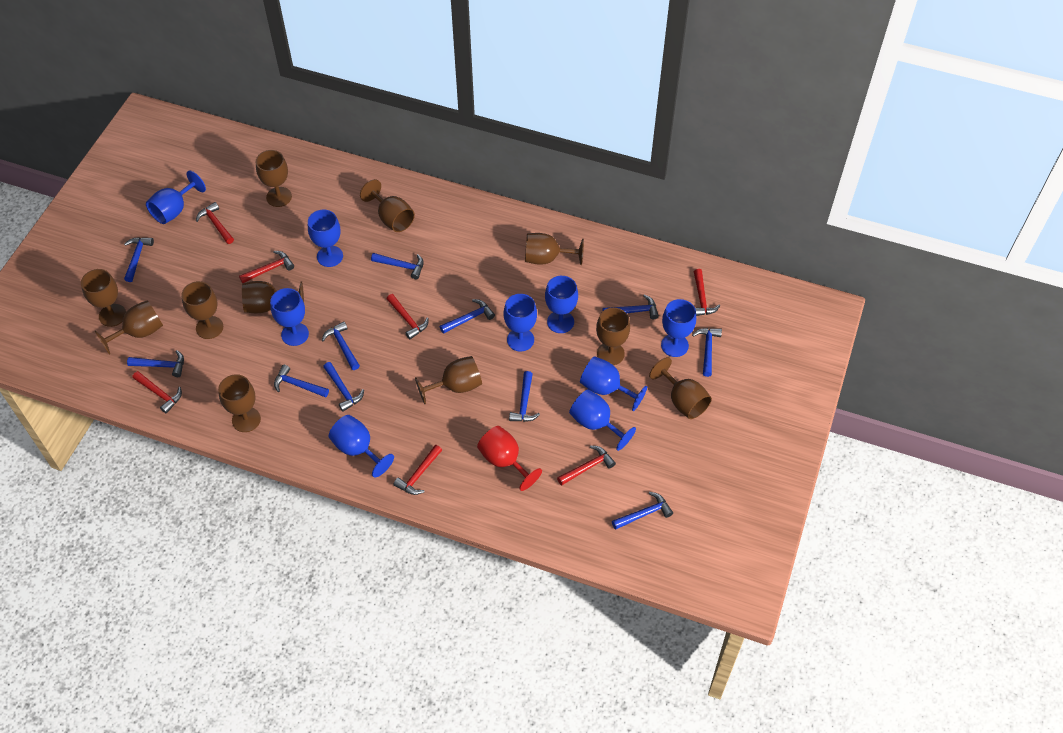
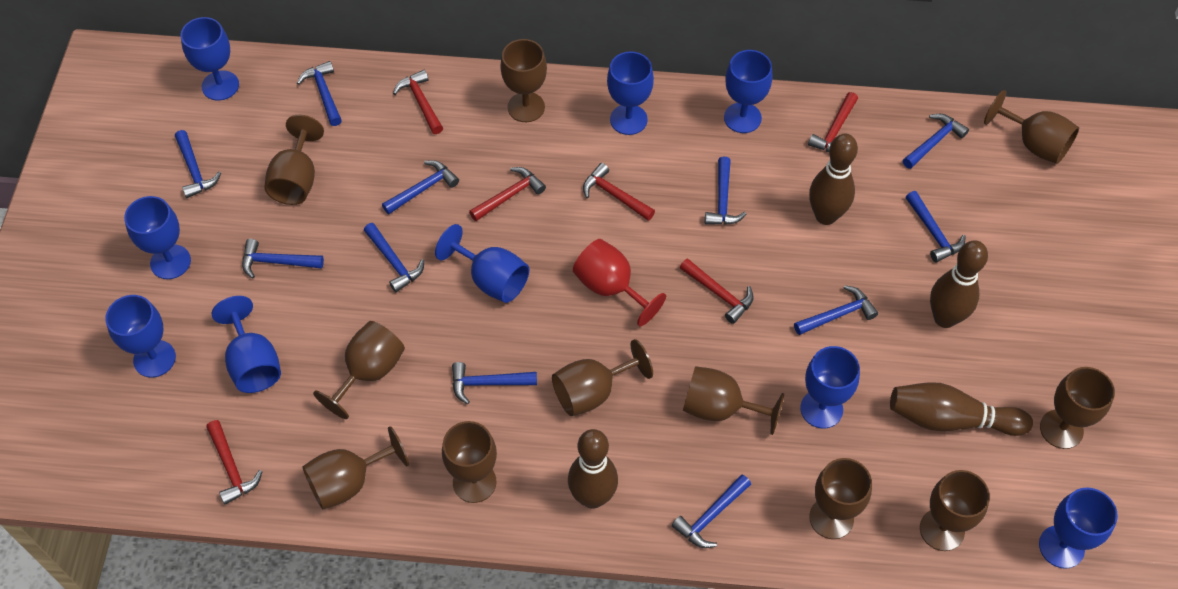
brown bowling pin: 0 -> 4
red hammer: 7 -> 6

